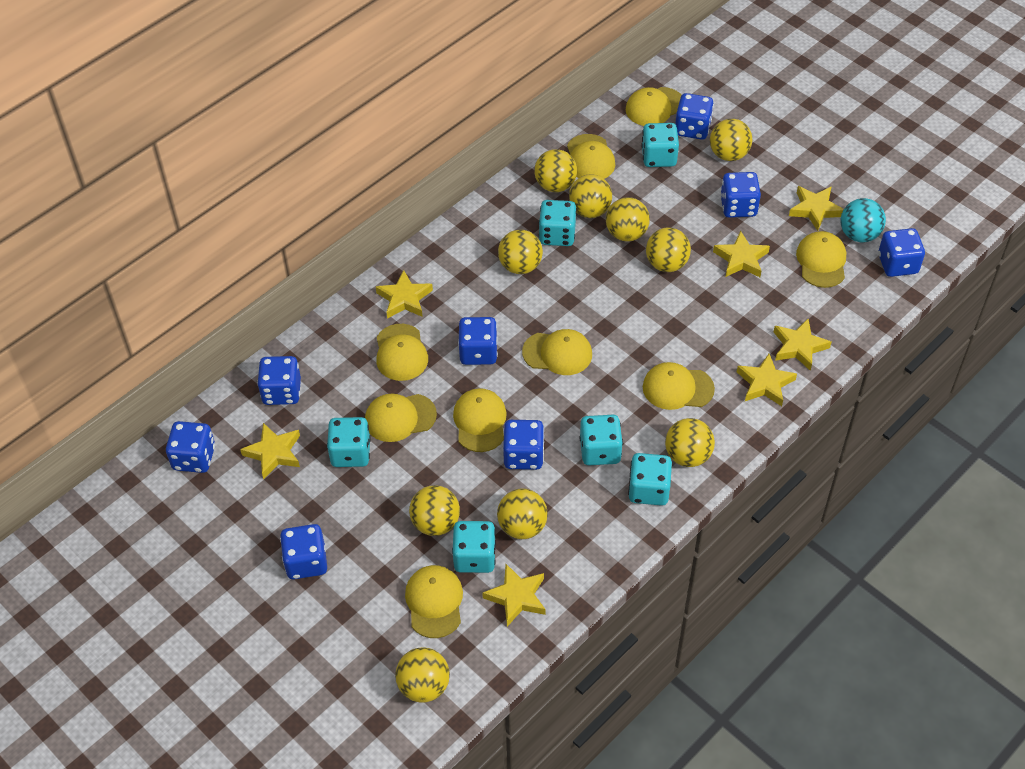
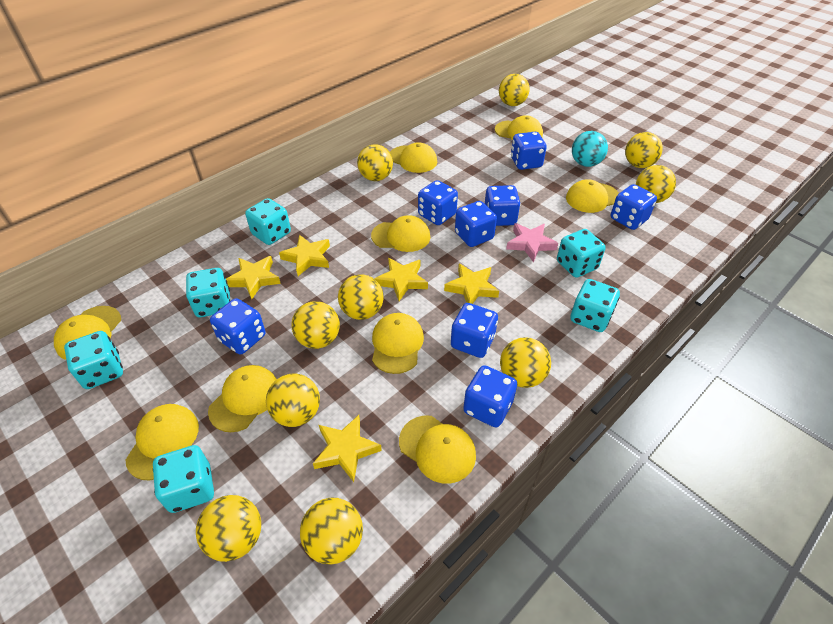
pink star: 0 -> 1
yellow star: 7 -> 5

